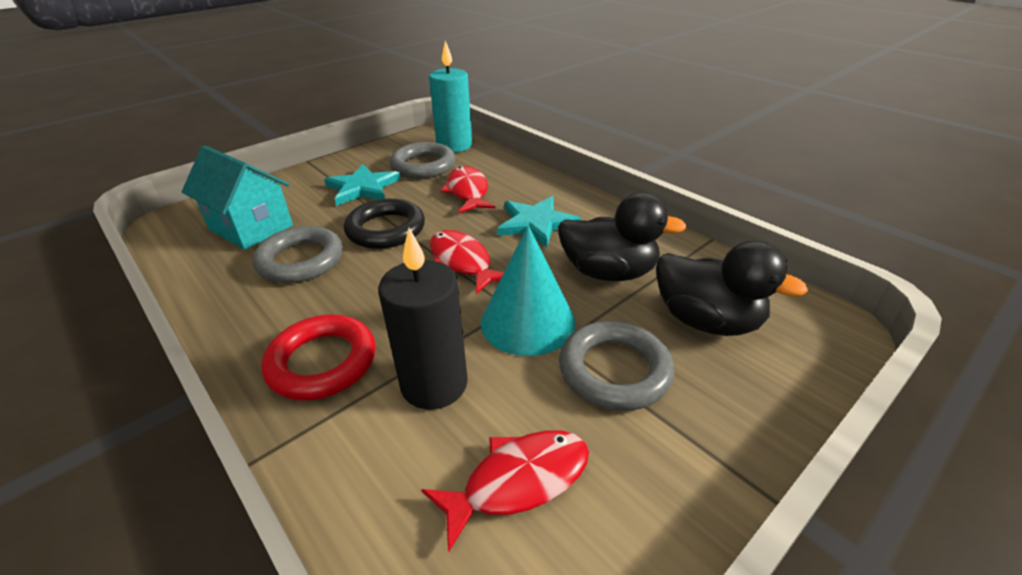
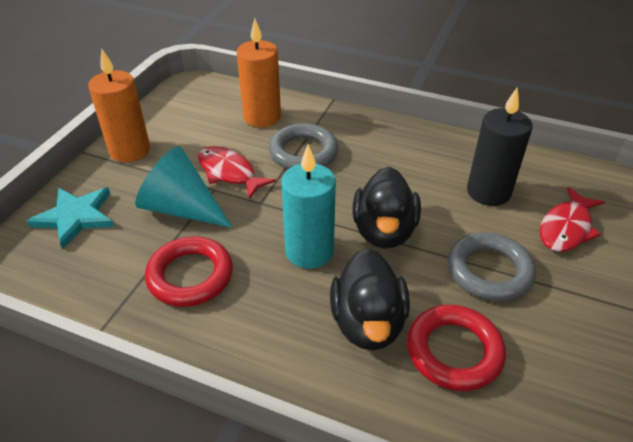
black ring: 1 -> 0
grey ring: 3 -> 2
orange candle: 0 -> 2
red fish: 3 -> 2
red ring: 1 -> 2
turquoise house: 1 -> 0
turquoise star: 2 -> 1

